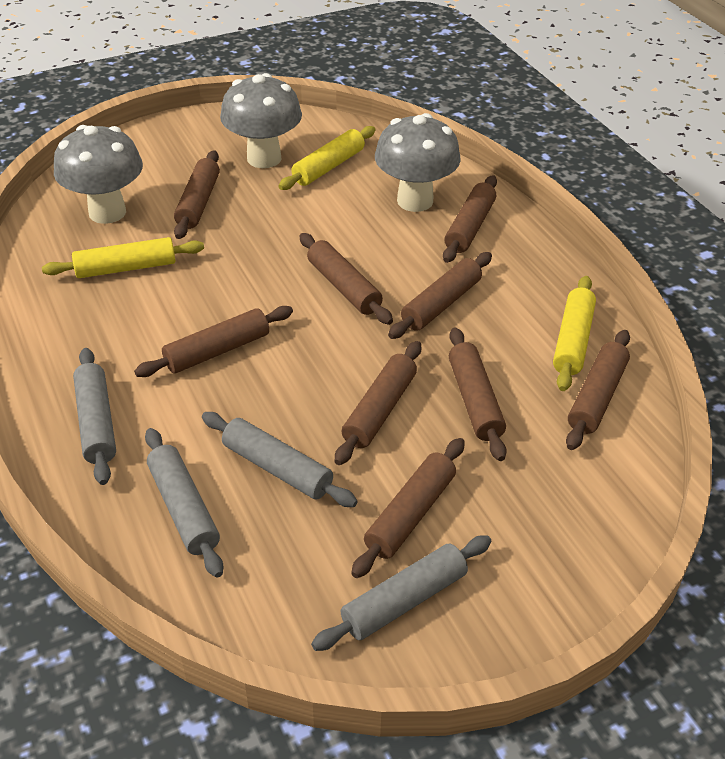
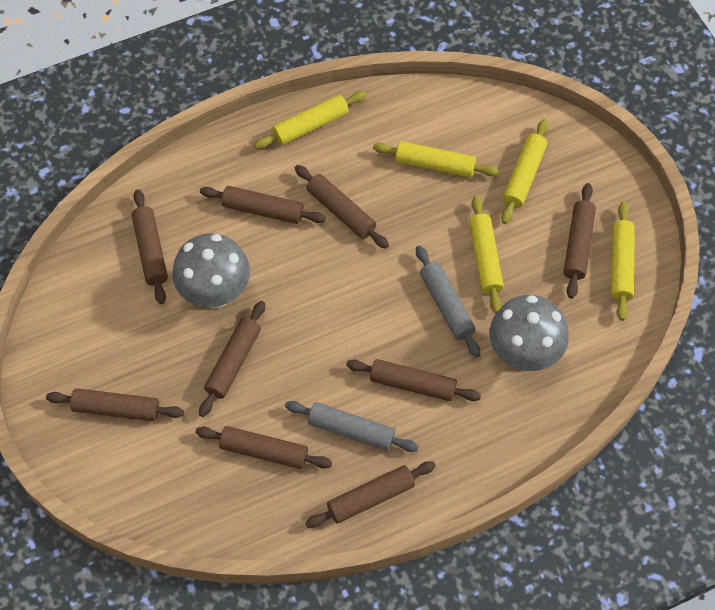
grey mushroom: 3 -> 2
grey rolling pin: 4 -> 2
yellow rolling pin: 3 -> 5

